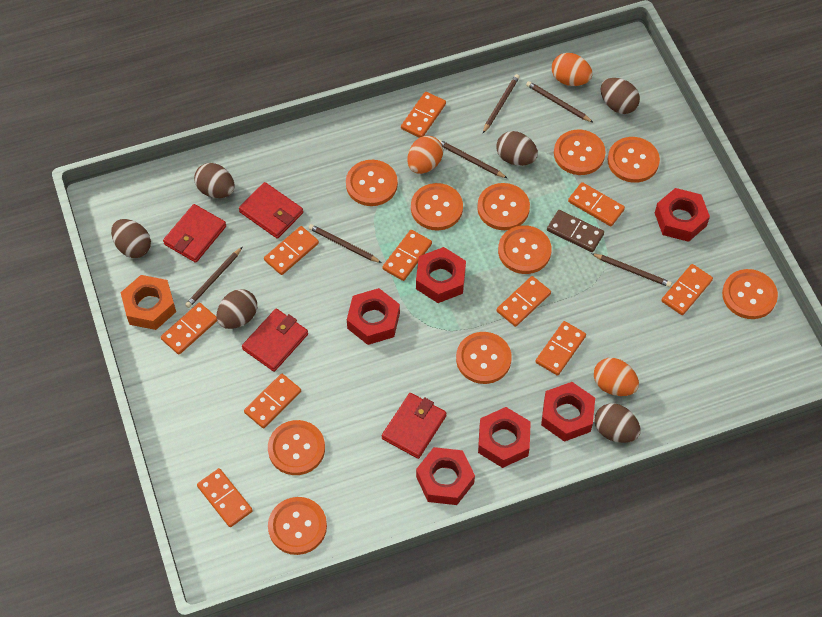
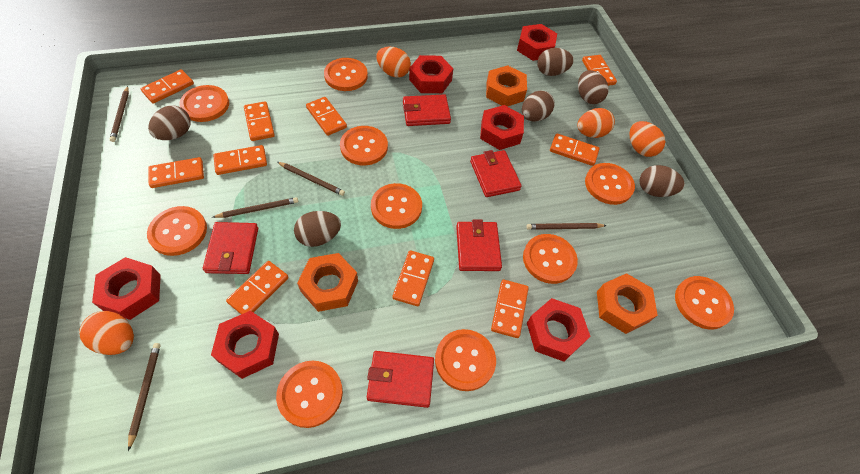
brown domino: 1 -> 0
brown pencil: 6 -> 5
orange egg: 3 -> 4
orange nut: 1 -> 3
red wallet: 4 -> 5

